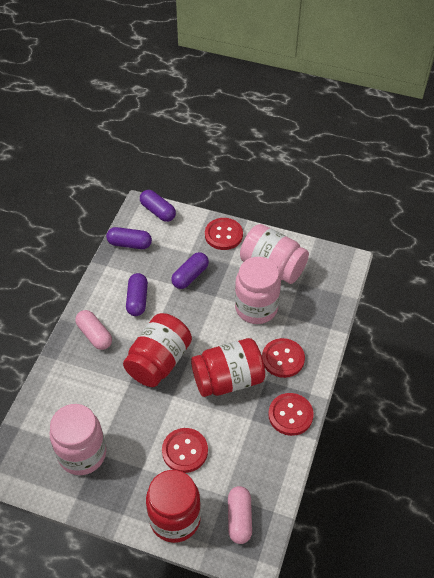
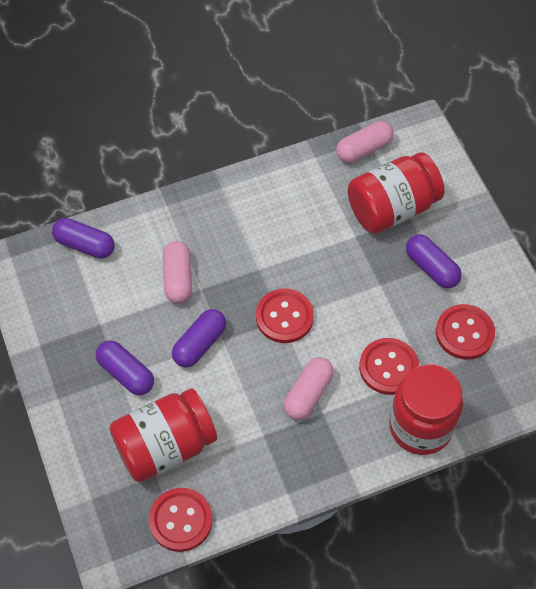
pink capsule: 2 -> 3
pink jar: 3 -> 0

